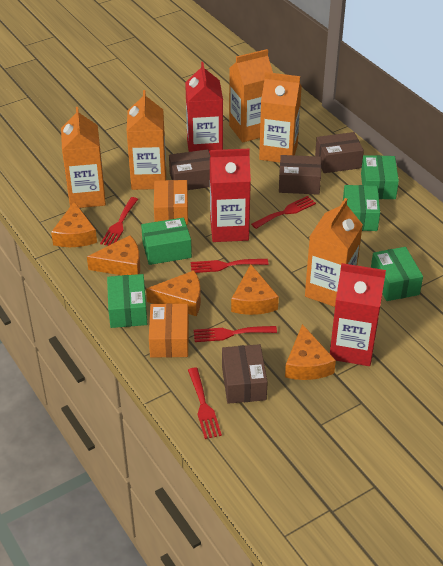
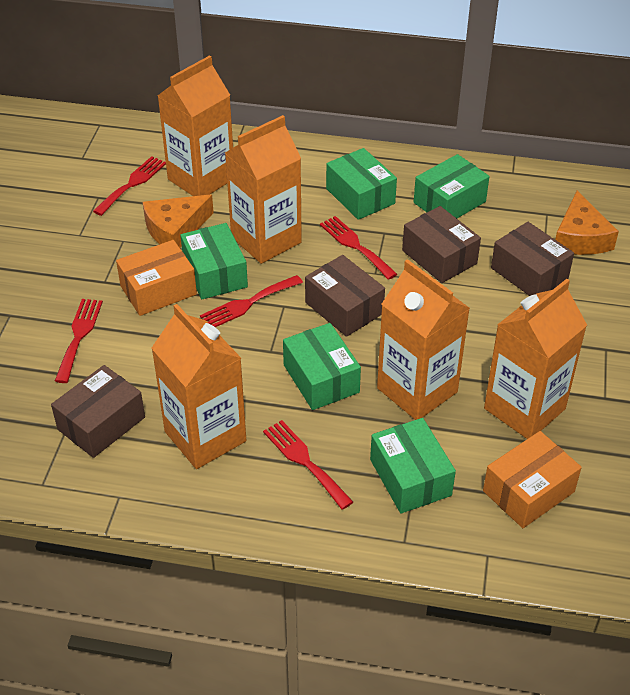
orange cheese: 5 -> 2
red carton: 3 -> 0

